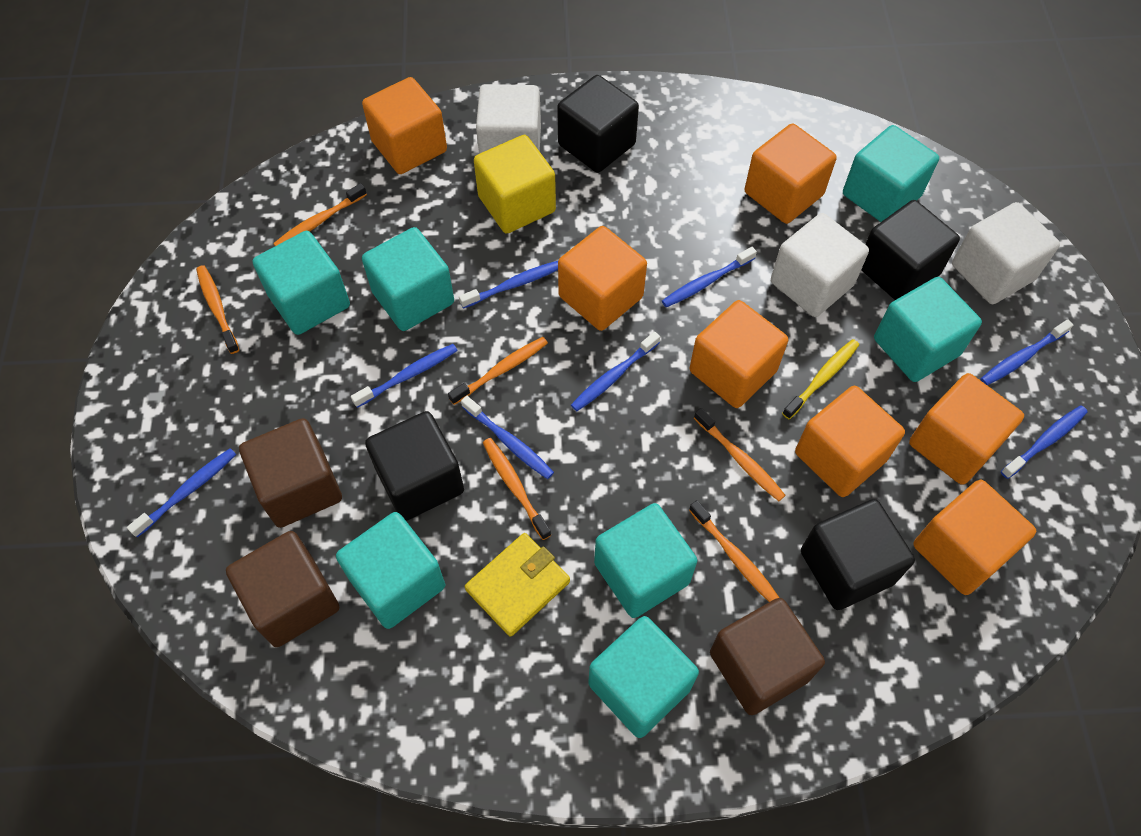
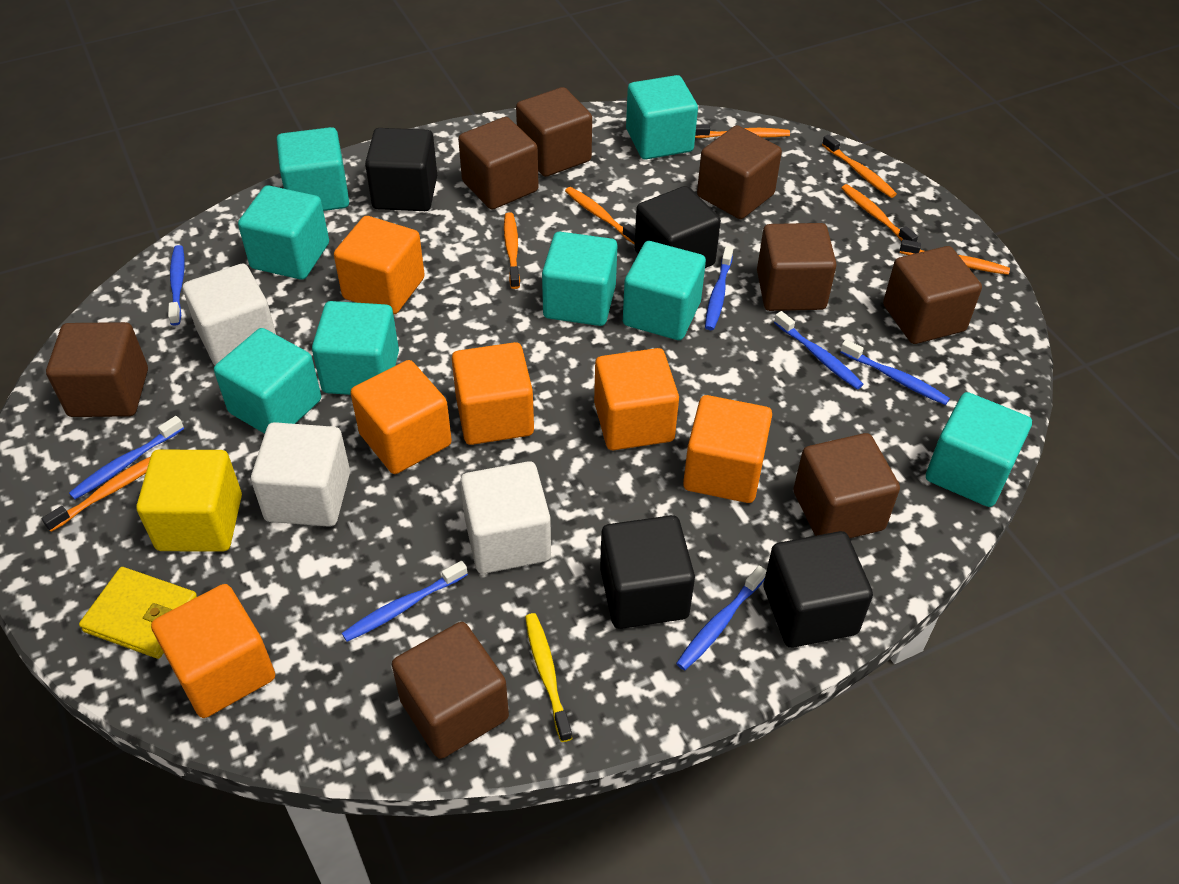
blue toothbrush: 8 -> 7
brown cube: 3 -> 8
orange cube: 7 -> 6
orange toothbrush: 6 -> 7
turquoise cube: 7 -> 8

